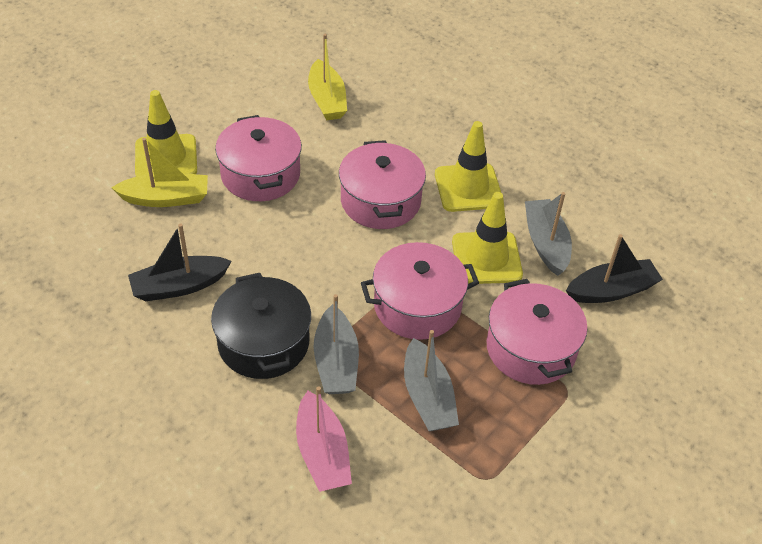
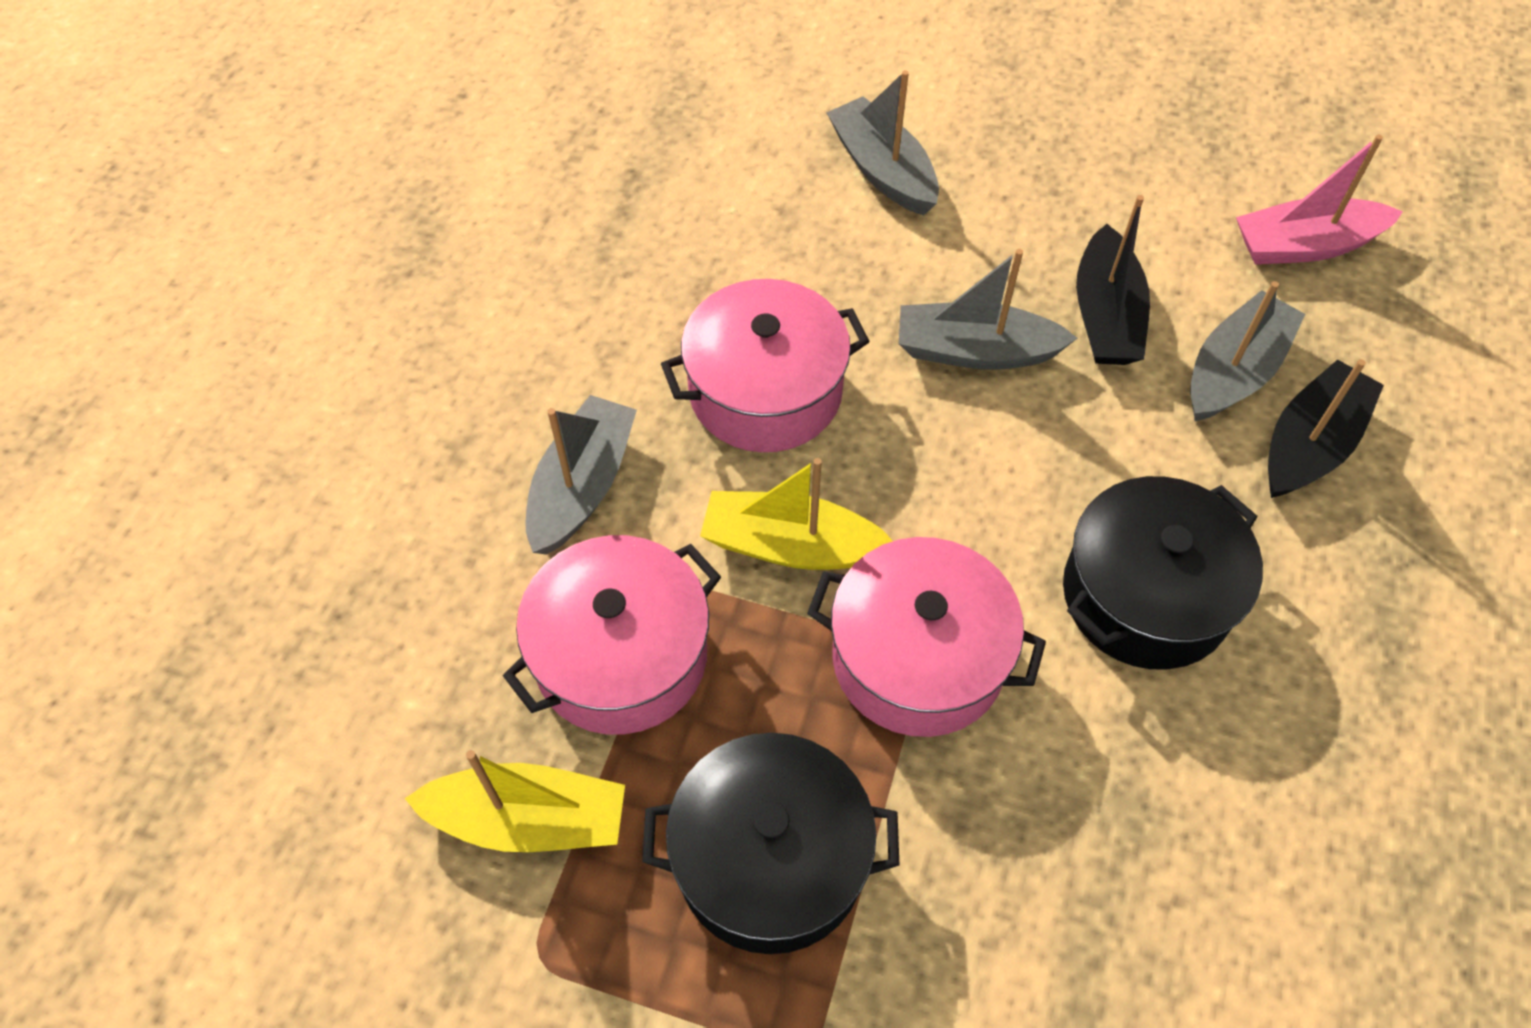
black pot: 1 -> 2
grey boat: 3 -> 4
pink pot: 4 -> 3
yellow traffic cone: 3 -> 0

